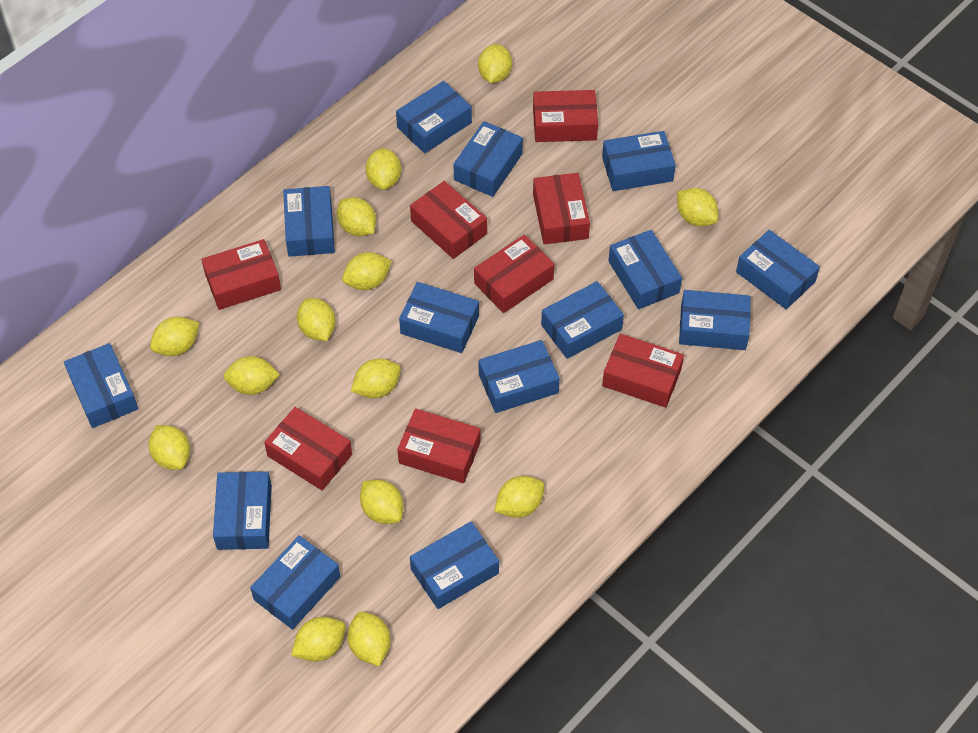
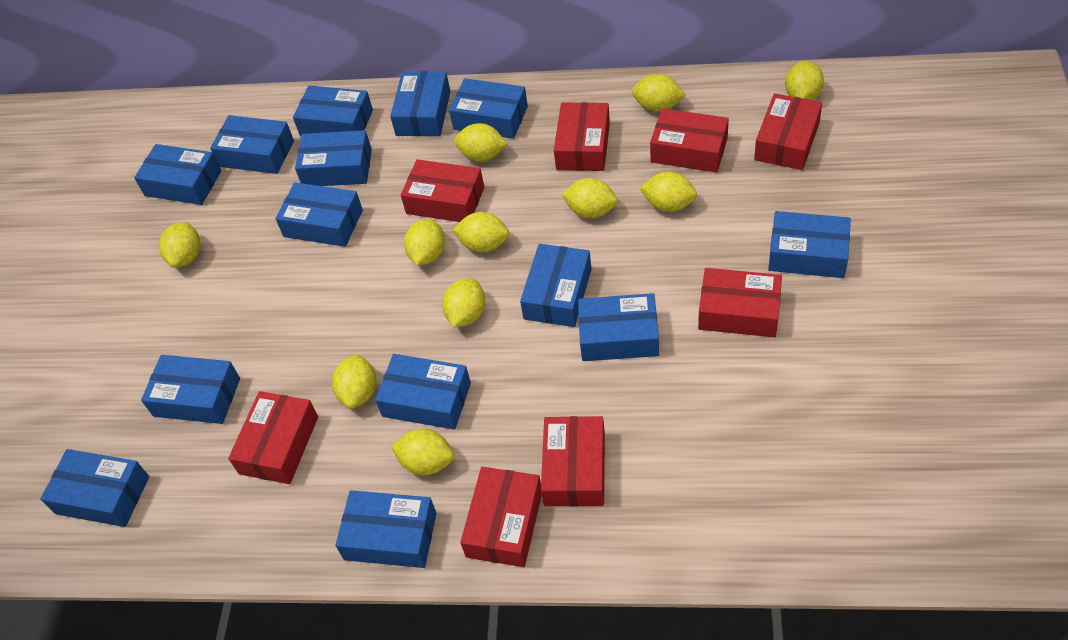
yellow lemon: 14 -> 11

